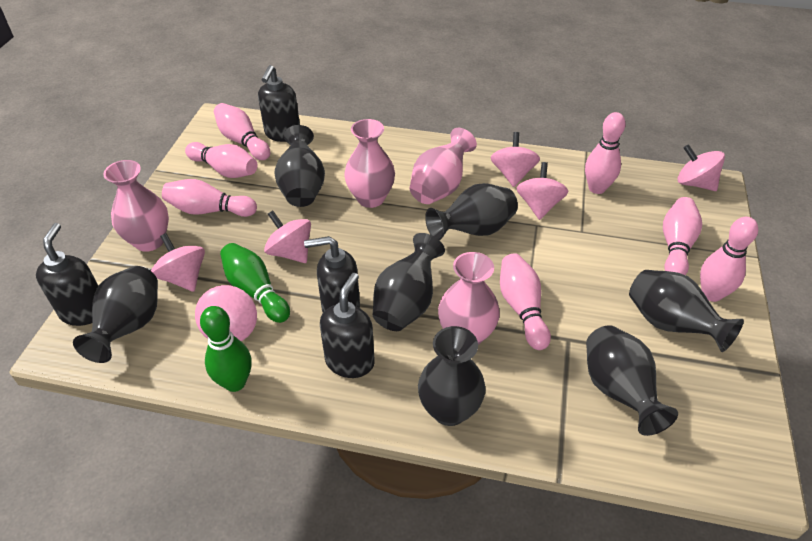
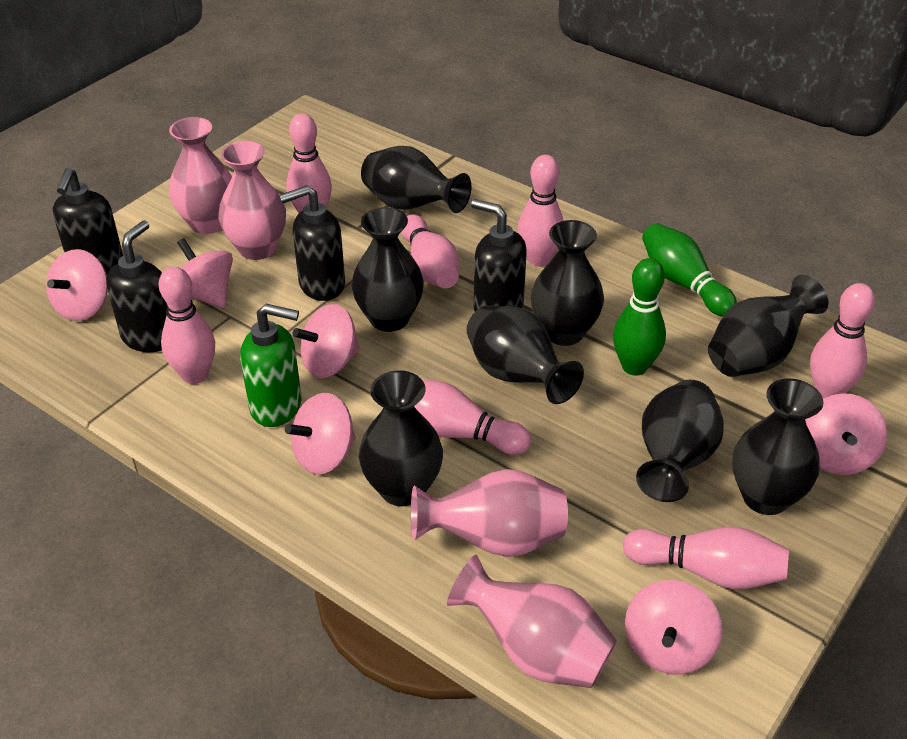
black vase: 7 -> 8
green soap dispenser: 0 -> 1

